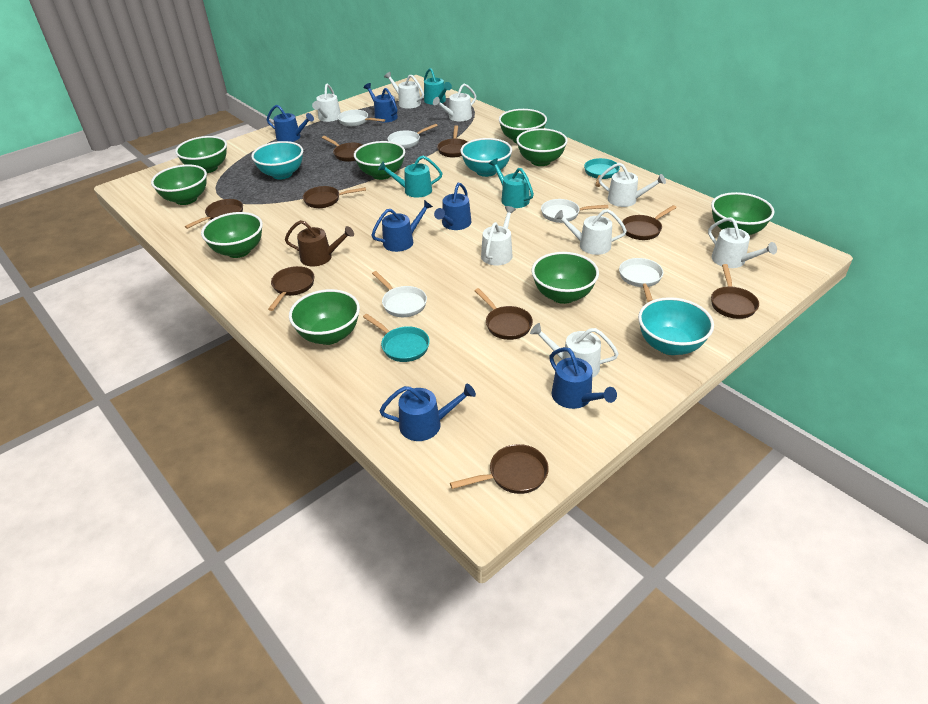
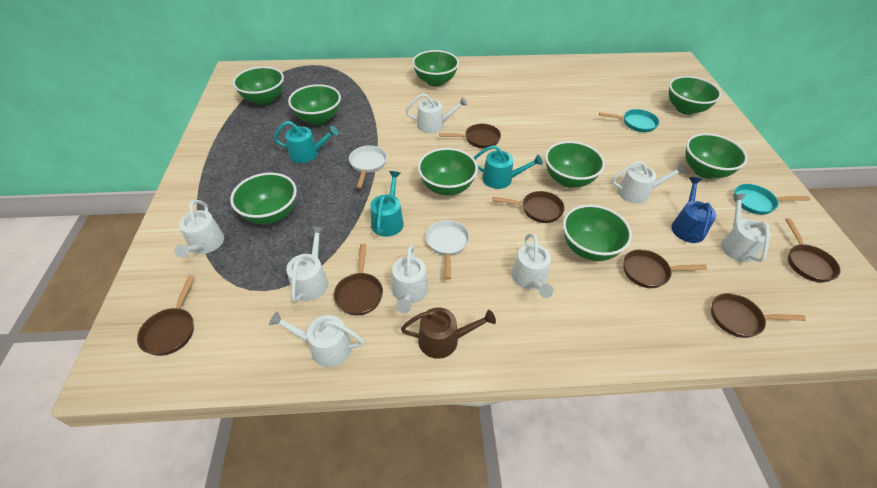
blue watering can: 6 -> 1
brown pan: 9 -> 7
turquoise bowl: 3 -> 0
white pan: 5 -> 2

